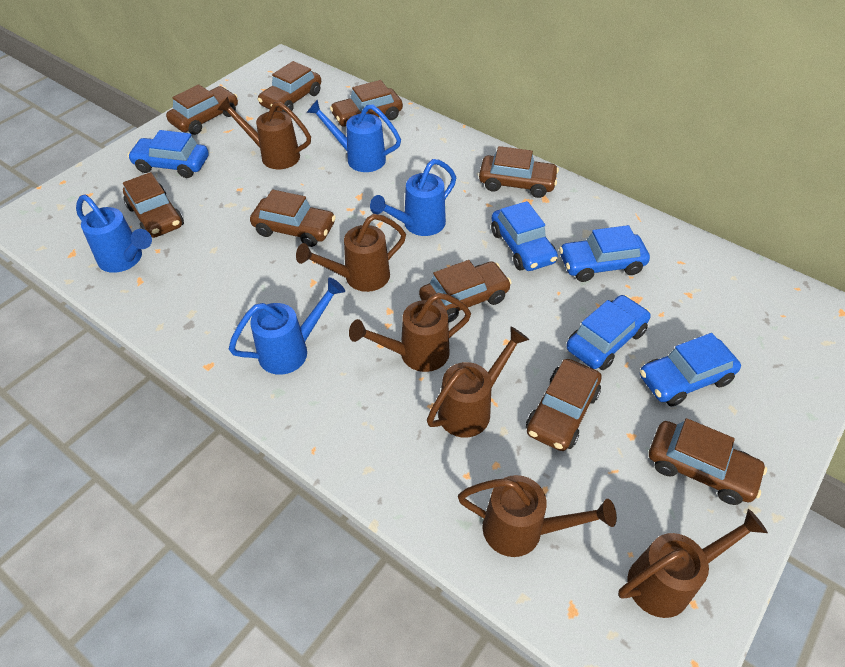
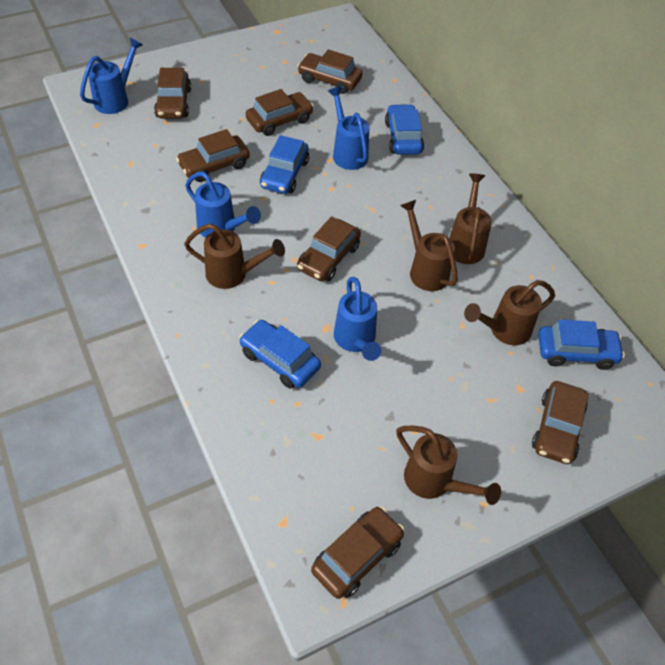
blue car: 5 -> 4
brown car: 9 -> 7
brown watering can: 6 -> 5

